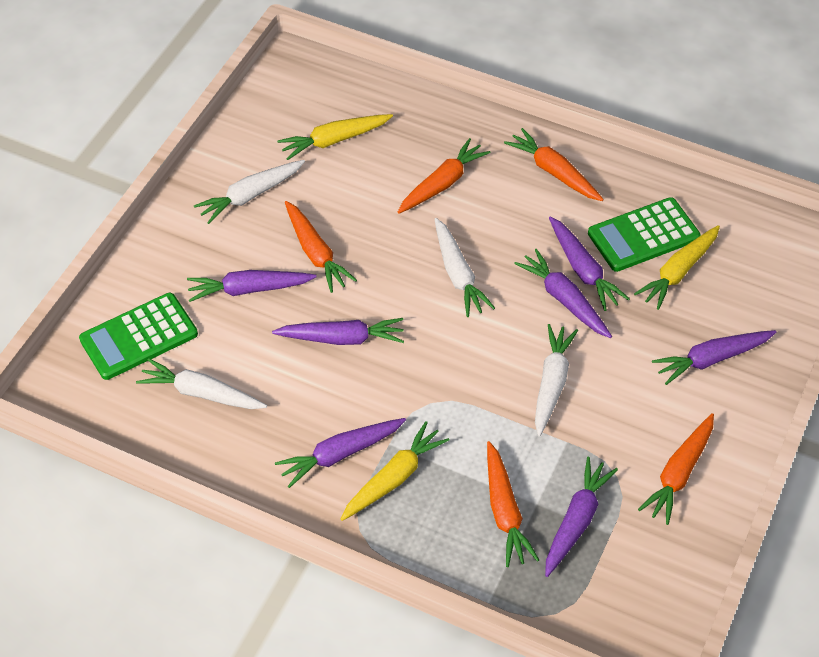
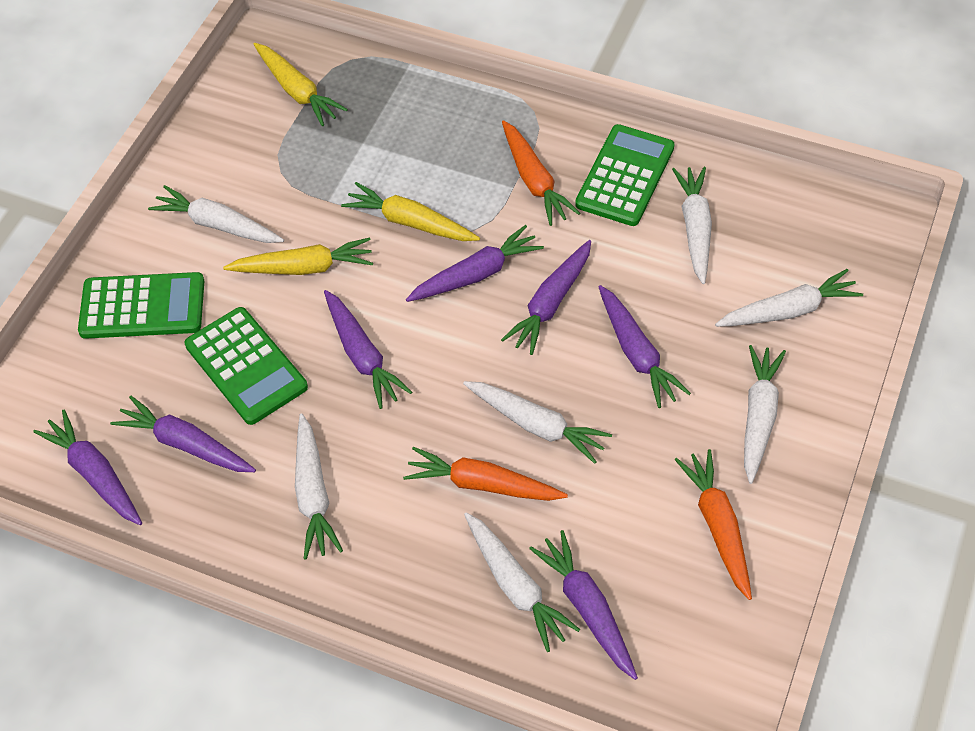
green calculator: 2 -> 3
orange carrot: 5 -> 3
white carrot: 4 -> 7

